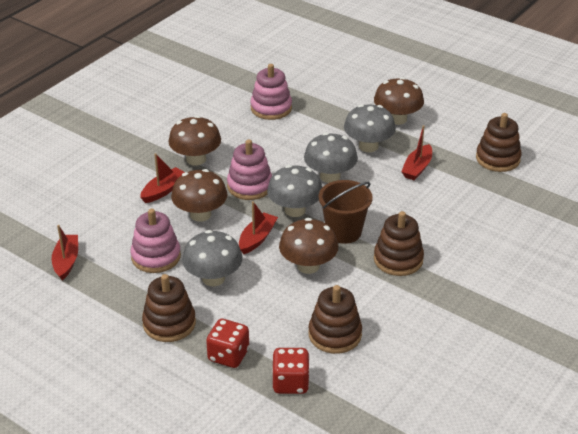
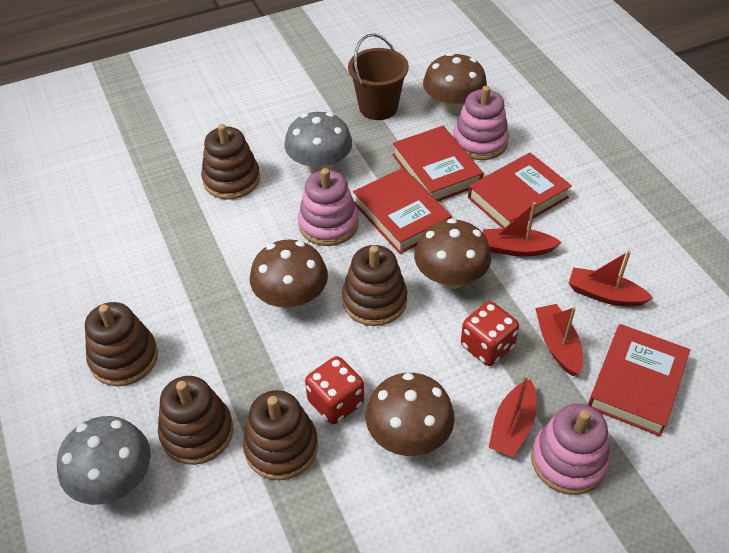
brown stacking toy: 4 -> 5
grey mushroom: 4 -> 2
red book: 0 -> 4

